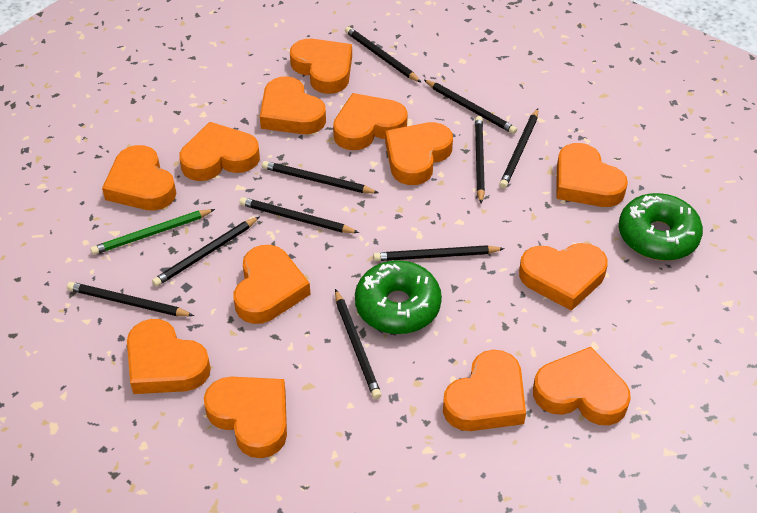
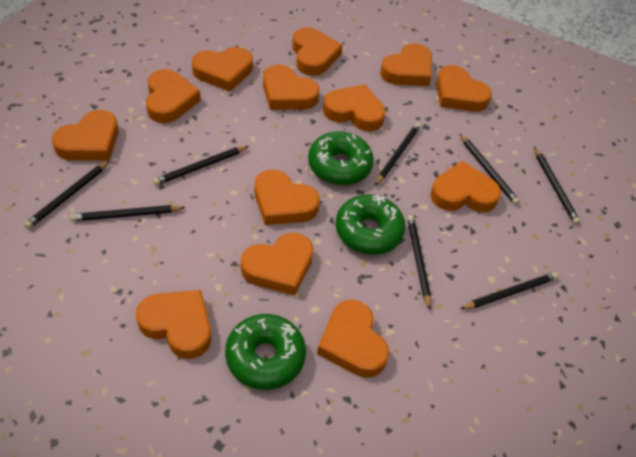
black pencil: 10 -> 8
green donut: 2 -> 3
green pencil: 1 -> 0

